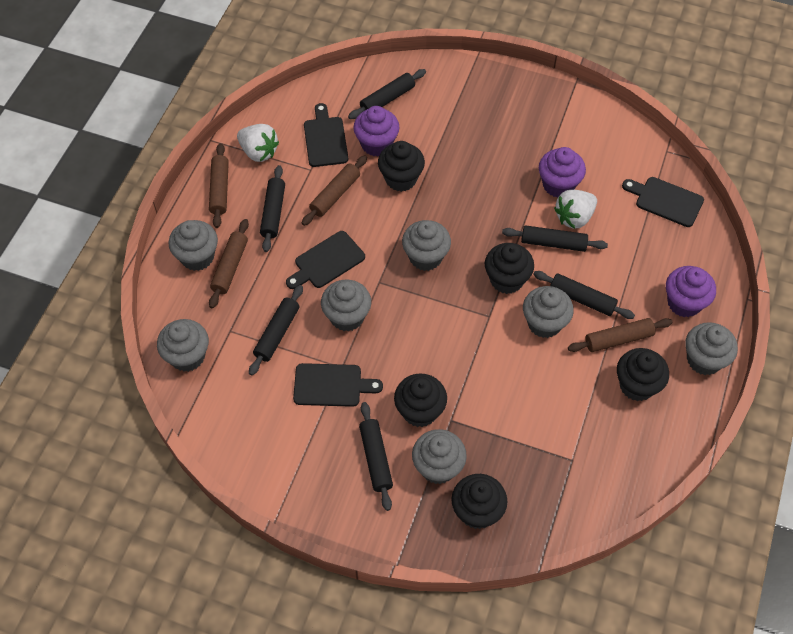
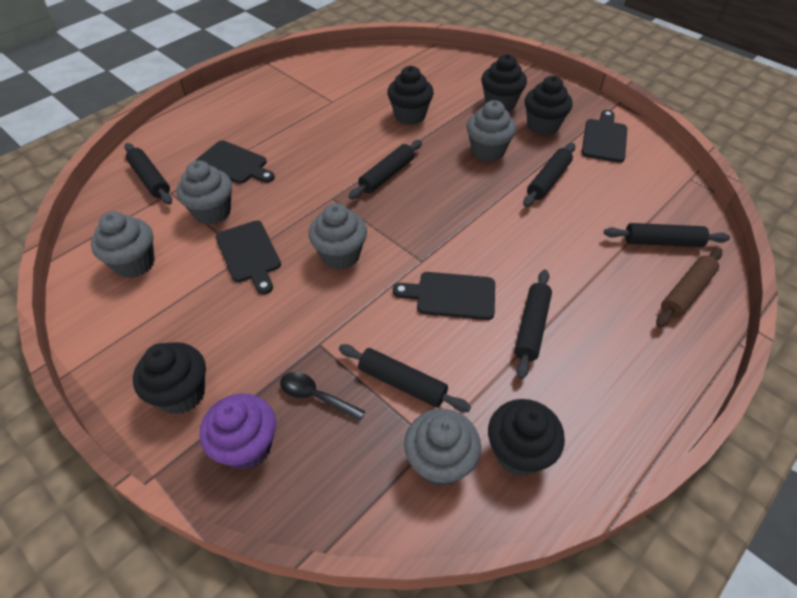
black spoon: 0 -> 1
brown rolling pin: 4 -> 1
grey cupcake: 7 -> 5
purple cupcake: 3 -> 1
white strawberry: 2 -> 0

